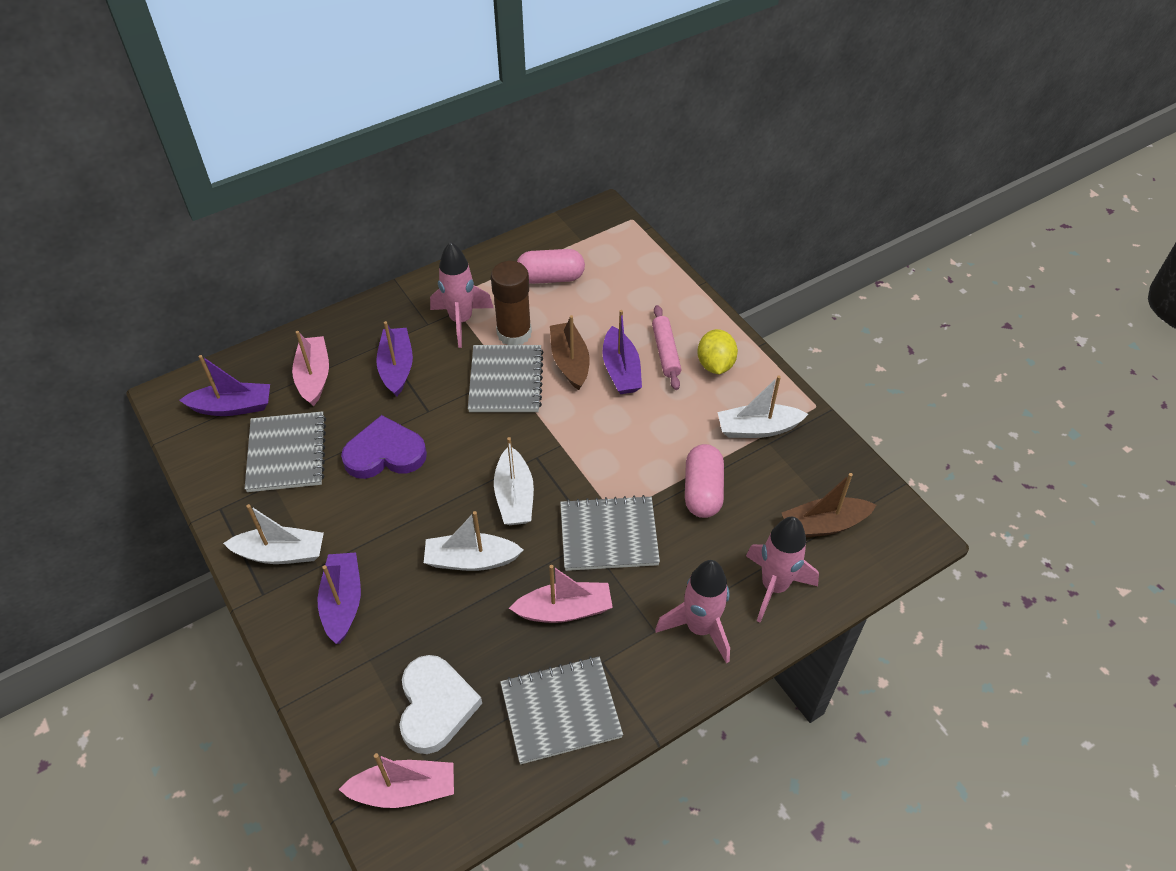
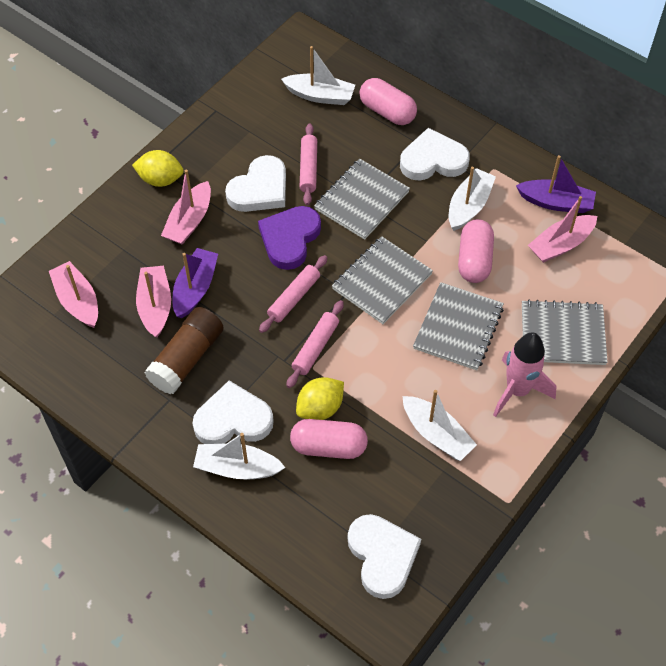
brown boat: 2 -> 0
pink boat: 3 -> 4
pink capsule: 2 -> 3
pink rocket: 3 -> 1
pink rolling pin: 1 -> 3
purple boat: 4 -> 2
white heart: 1 -> 4
yellow lemon: 1 -> 2

